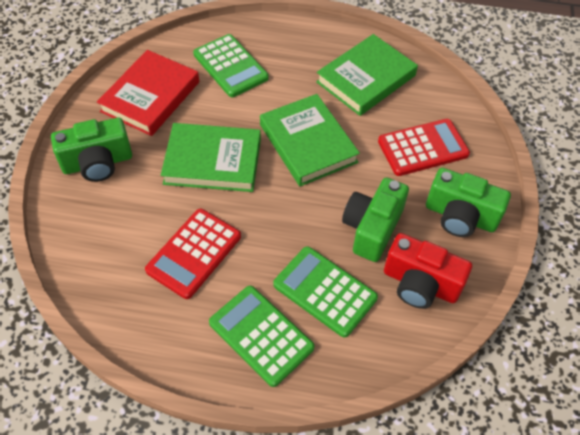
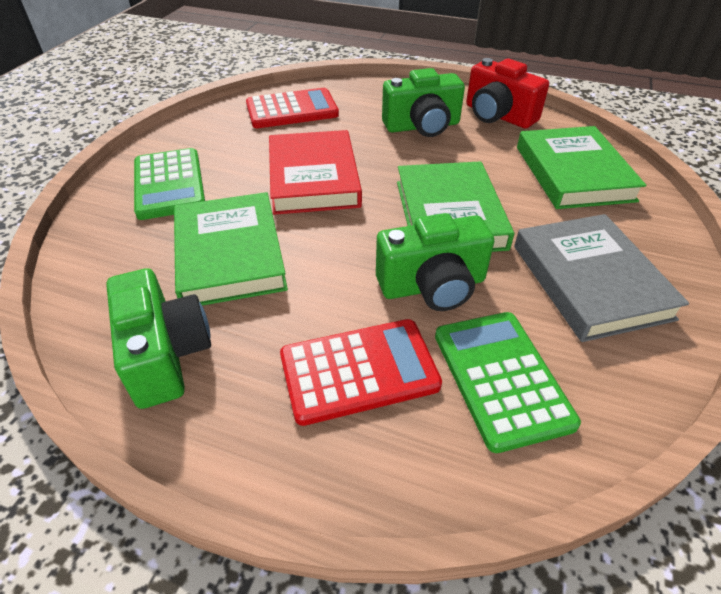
green calculator: 3 -> 2
grey book: 0 -> 1

